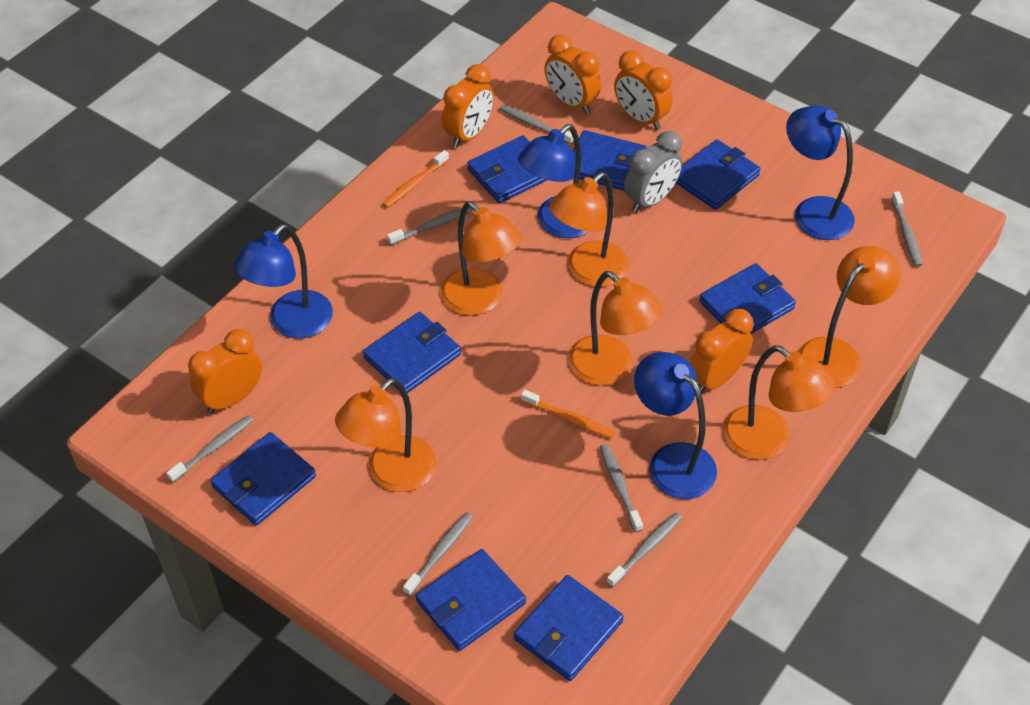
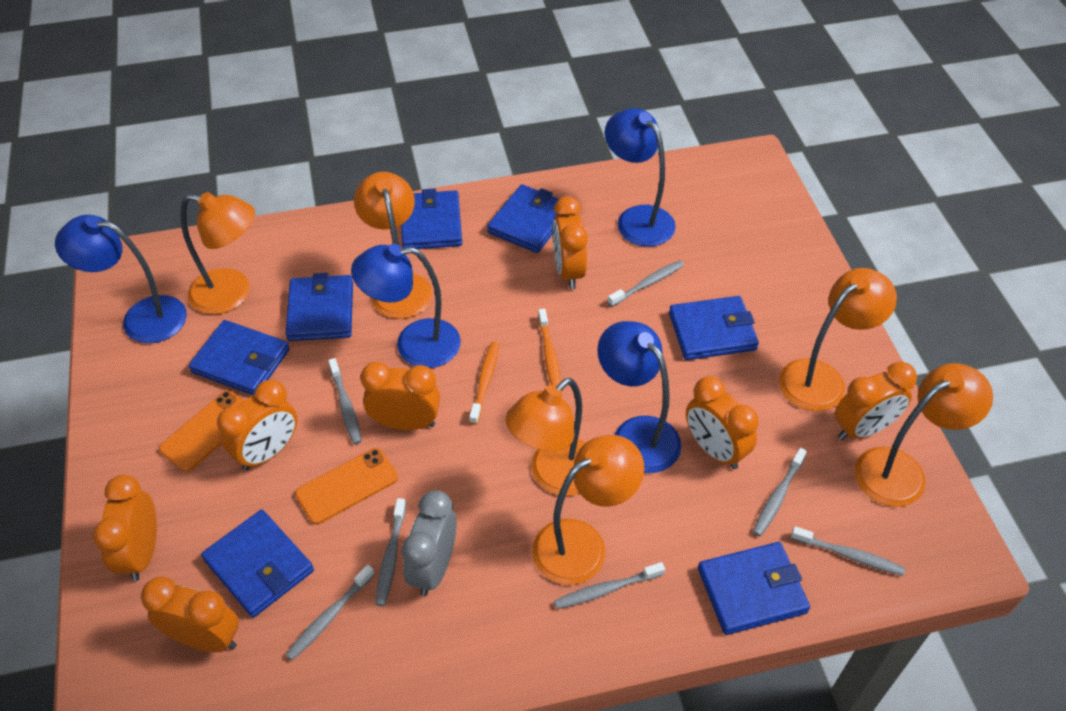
blue wallet: 8 -> 7
orange clock: 5 -> 7
orange phone: 0 -> 2

